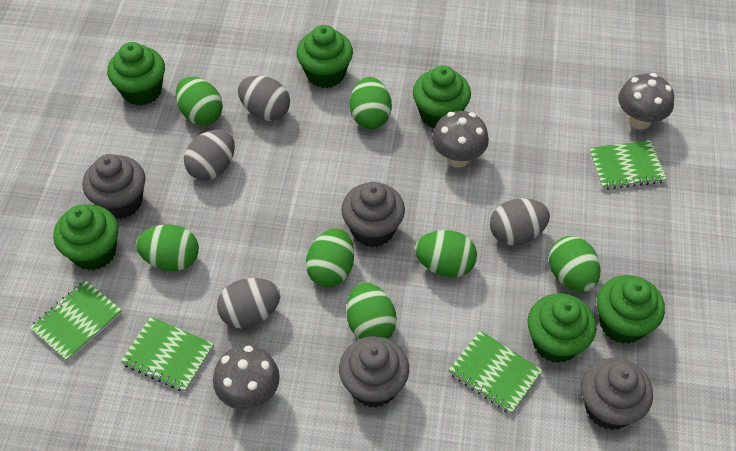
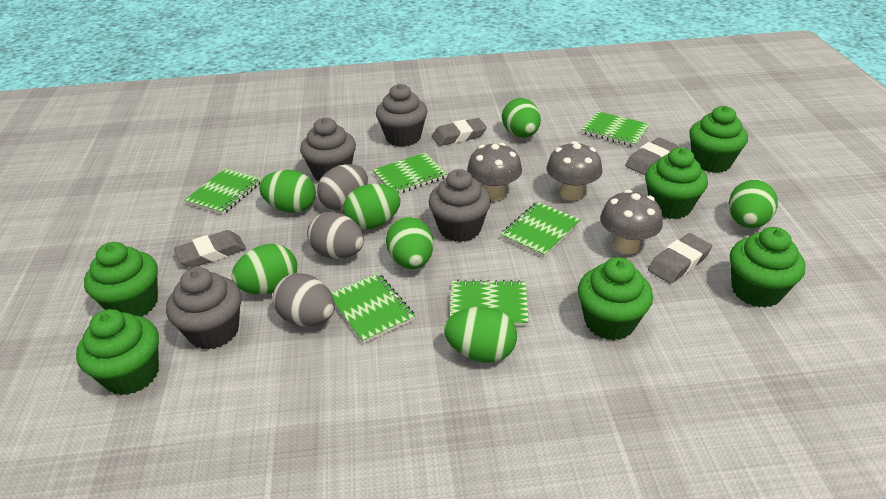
green notebook: 4 -> 6
grey egg: 4 -> 3
grey eraser: 0 -> 4

